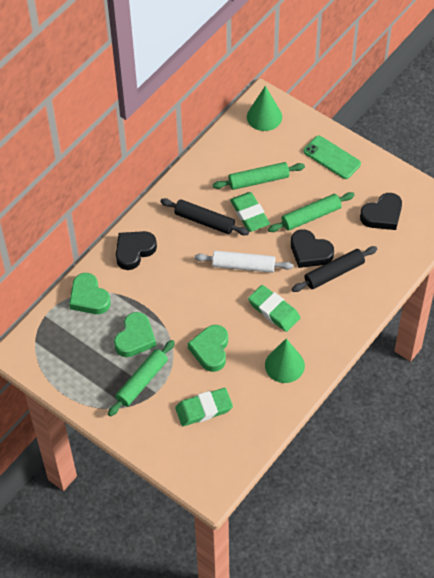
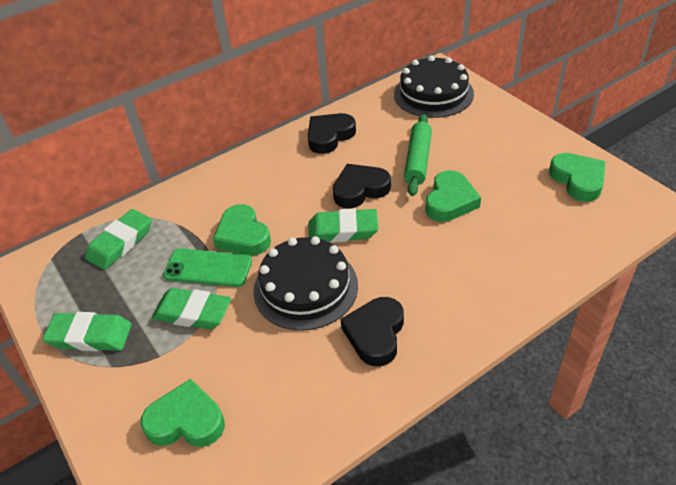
black cake: 0 -> 2
black rolling pin: 2 -> 0
green cone: 2 -> 0
green eraser: 3 -> 4
green heart: 3 -> 4
green rolling pin: 3 -> 1
white rolling pin: 1 -> 0

